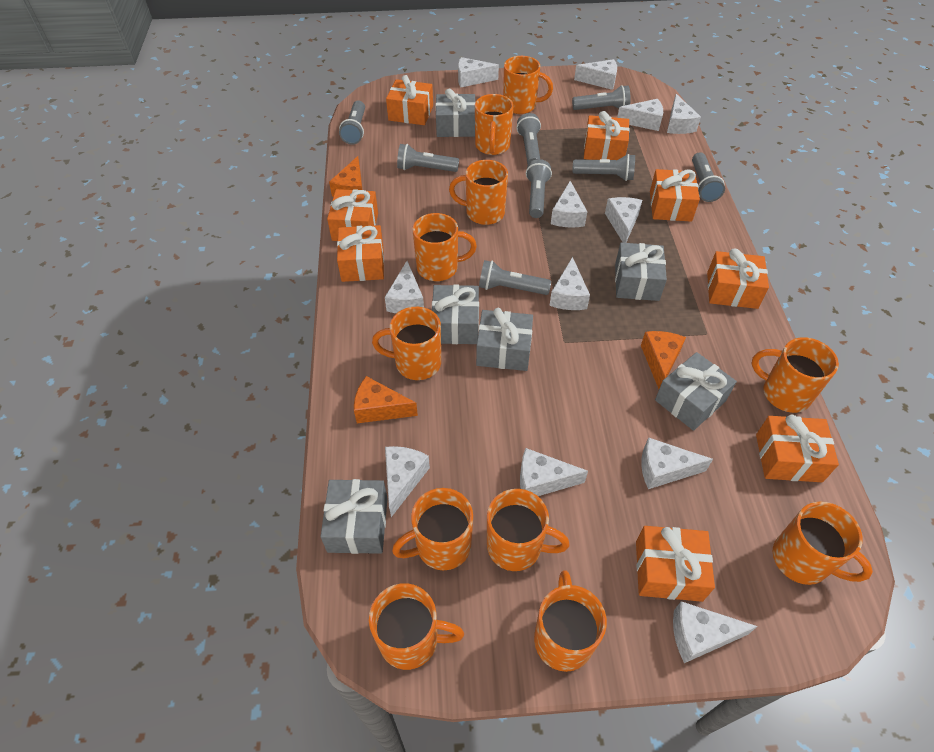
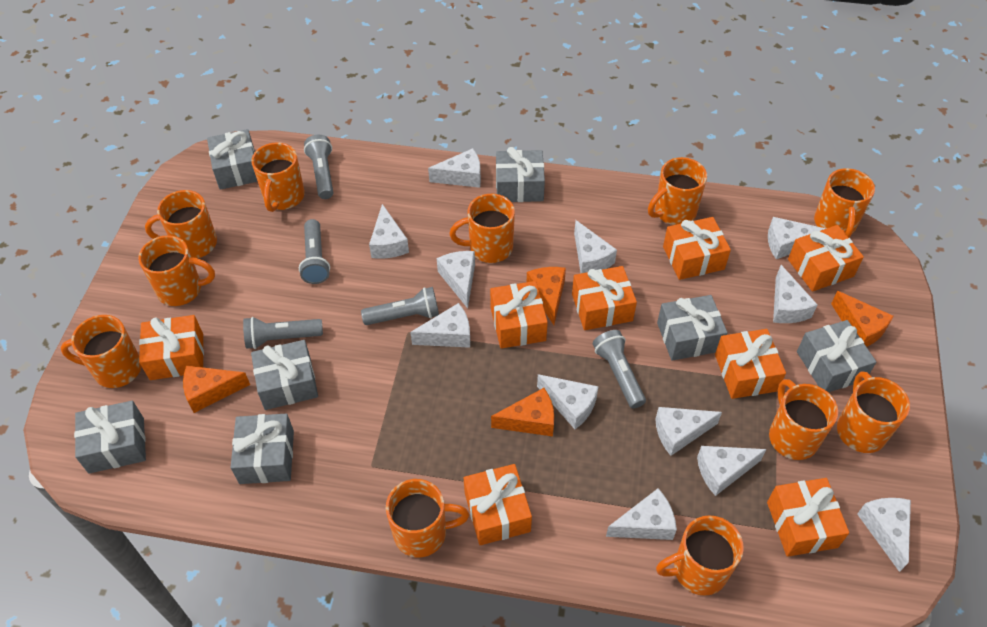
grey flashlight: 8 -> 5
grey gift: 6 -> 7
orange cheese: 3 -> 4

